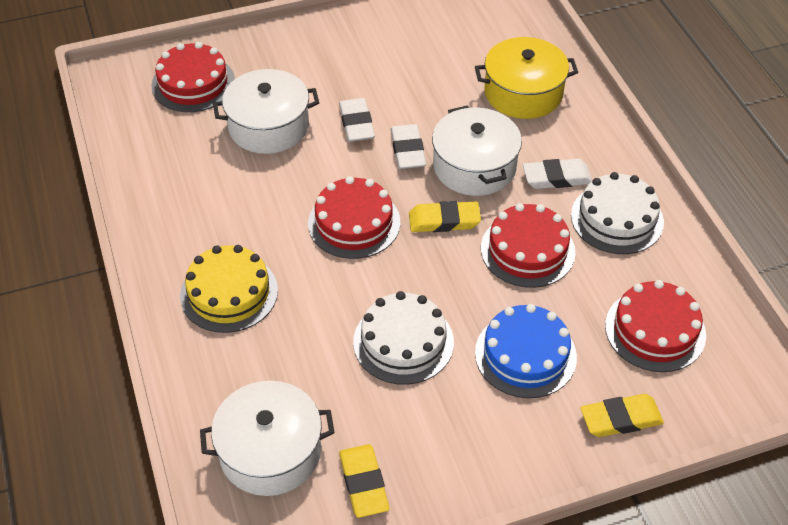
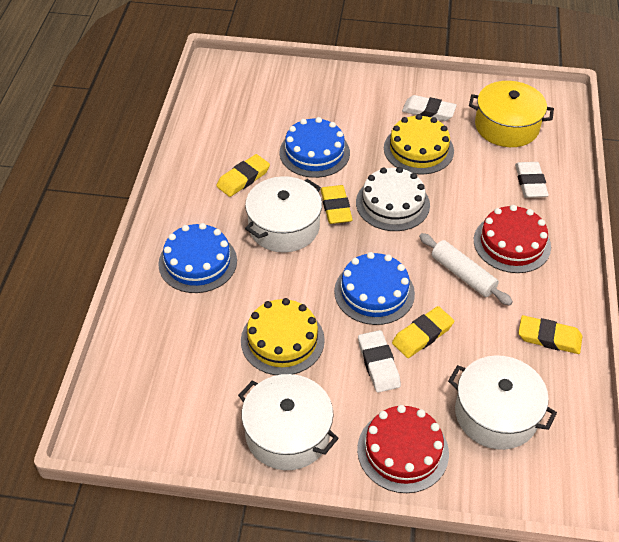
blue cake: 1 -> 3
red cake: 4 -> 2
white cake: 2 -> 1
white rolling pin: 0 -> 1
yellow cake: 1 -> 2
yellow eraser: 3 -> 4

